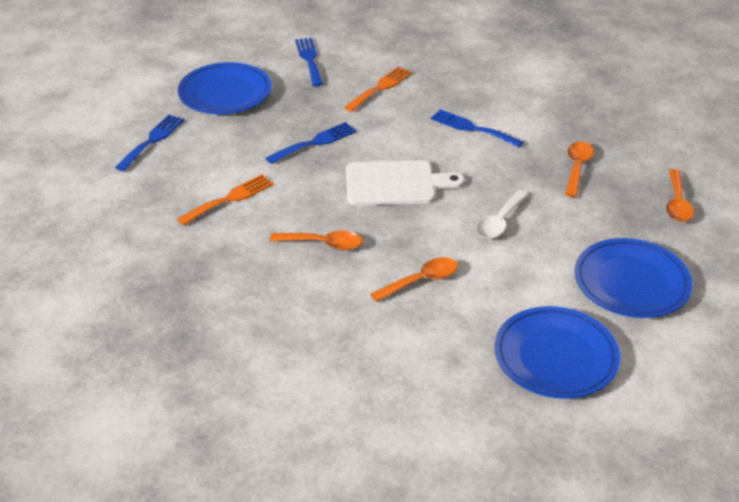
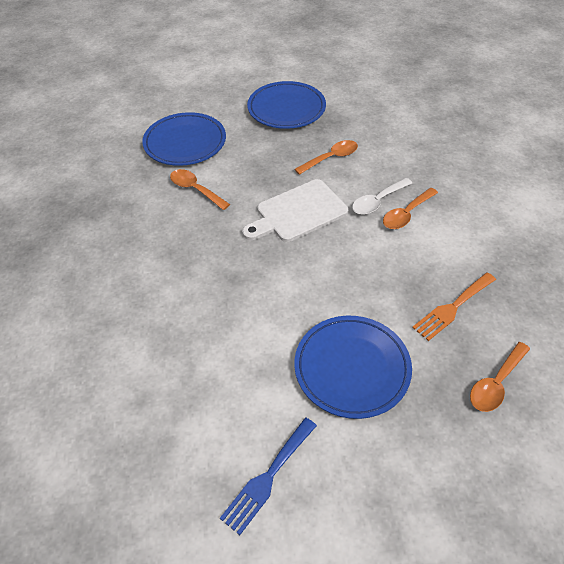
blue fork: 4 -> 1
orange fork: 2 -> 1

